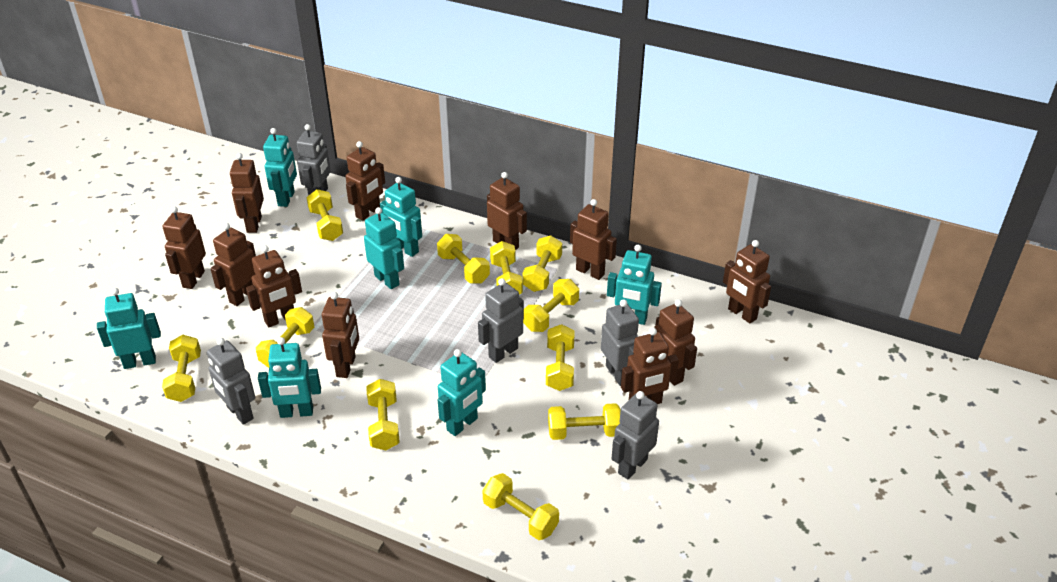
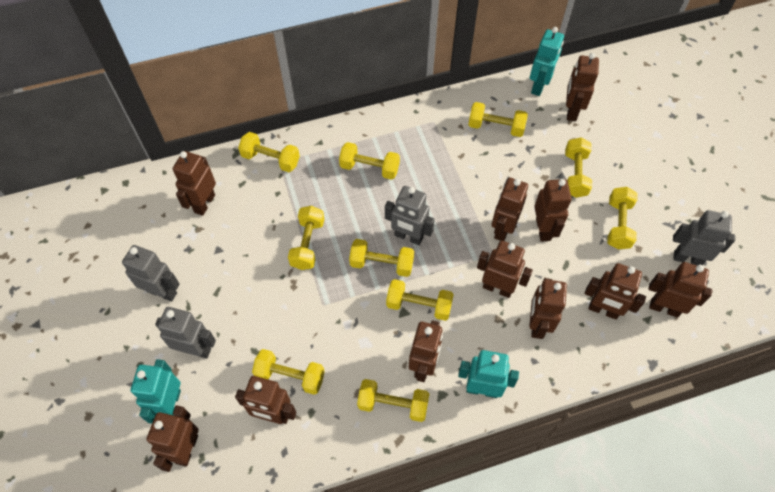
grey robot: 5 -> 4
turquoise robot: 7 -> 3
yellow dumbbell: 11 -> 10

